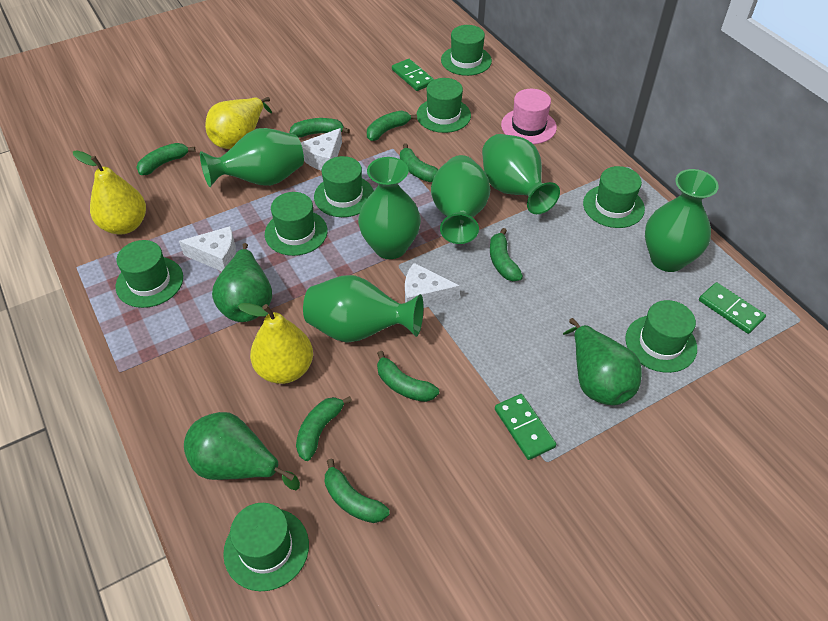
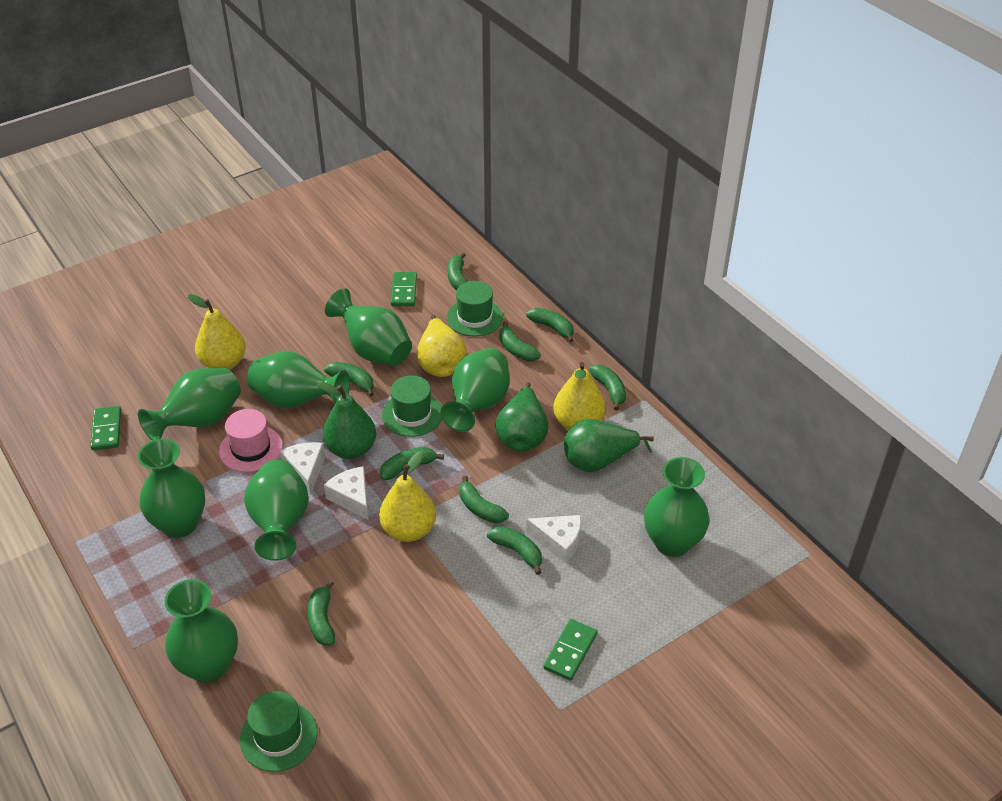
green banana: 8 -> 9
green hat: 8 -> 3
green vase: 6 -> 8
yellow pear: 3 -> 4

